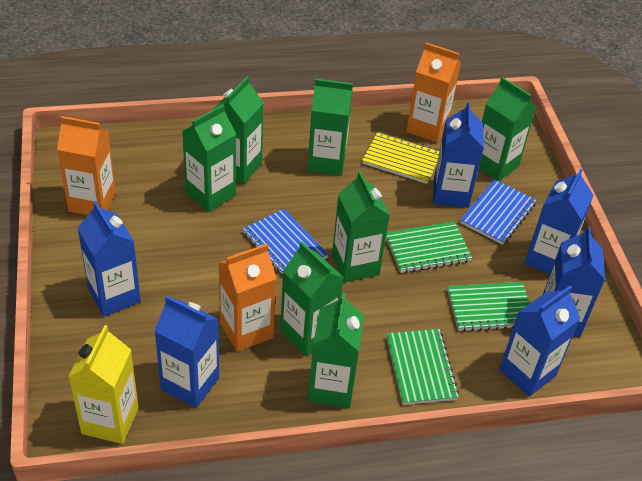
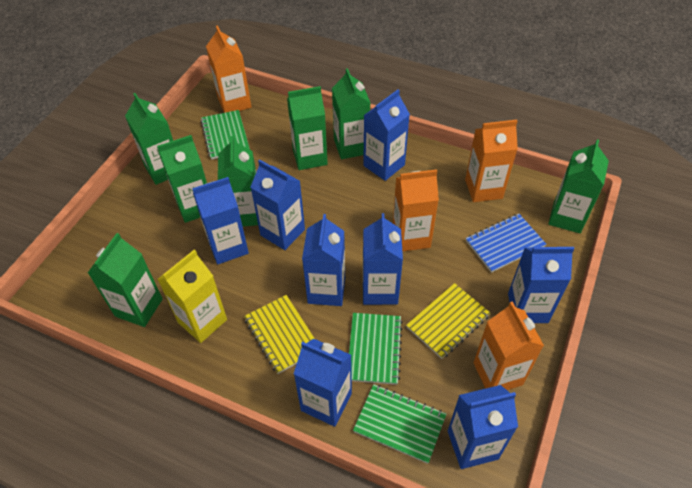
blue carton: 6 -> 8
blue notebook: 2 -> 1
orange carton: 3 -> 4
yellow notebook: 1 -> 2

